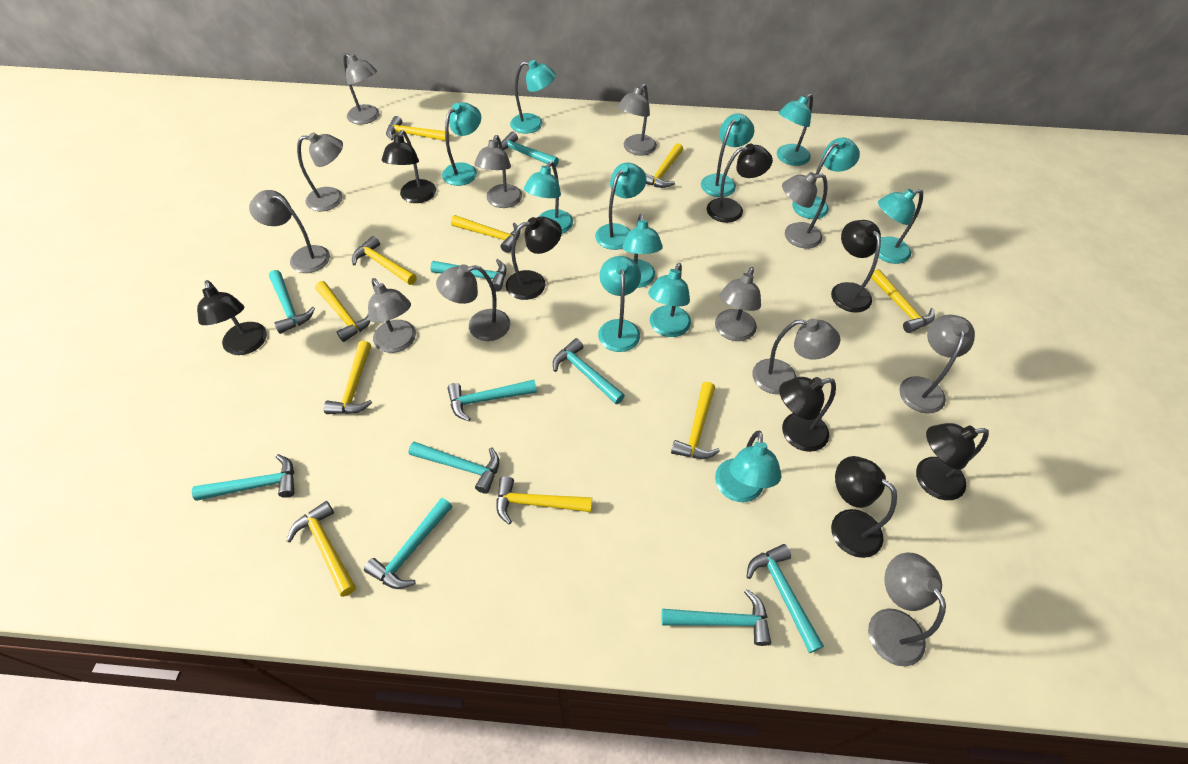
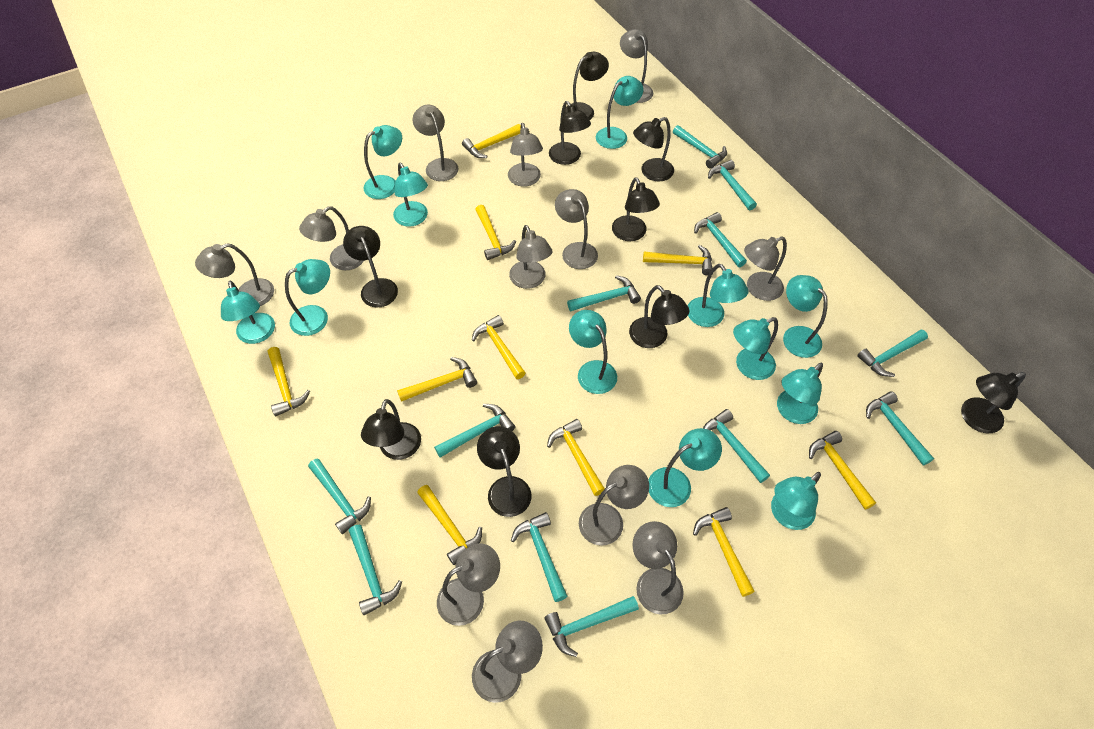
black lamp: 8 -> 9
turquoise hammer: 10 -> 12

